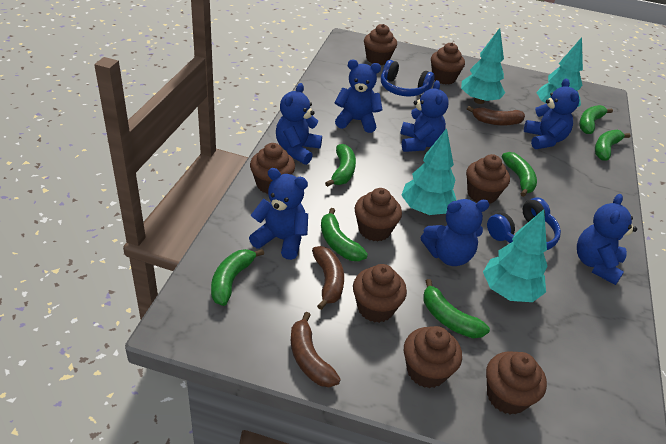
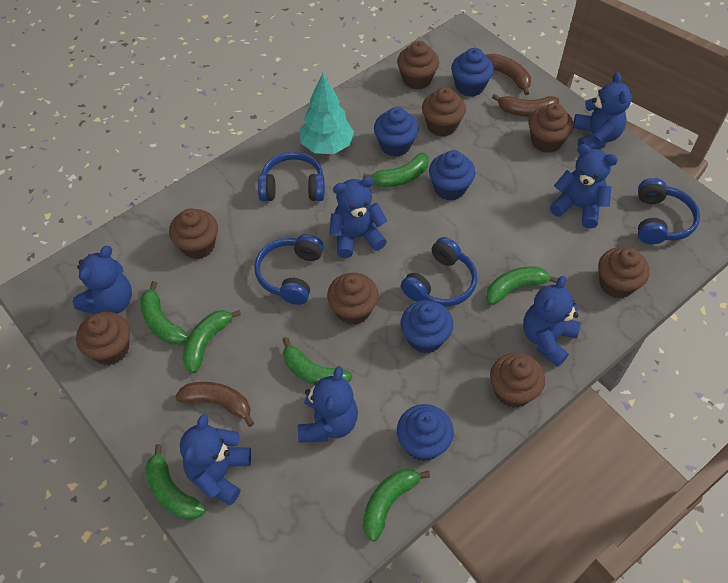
blue cupcake: 0 -> 5
blue headphones: 2 -> 4
turquoise tree: 4 -> 1

